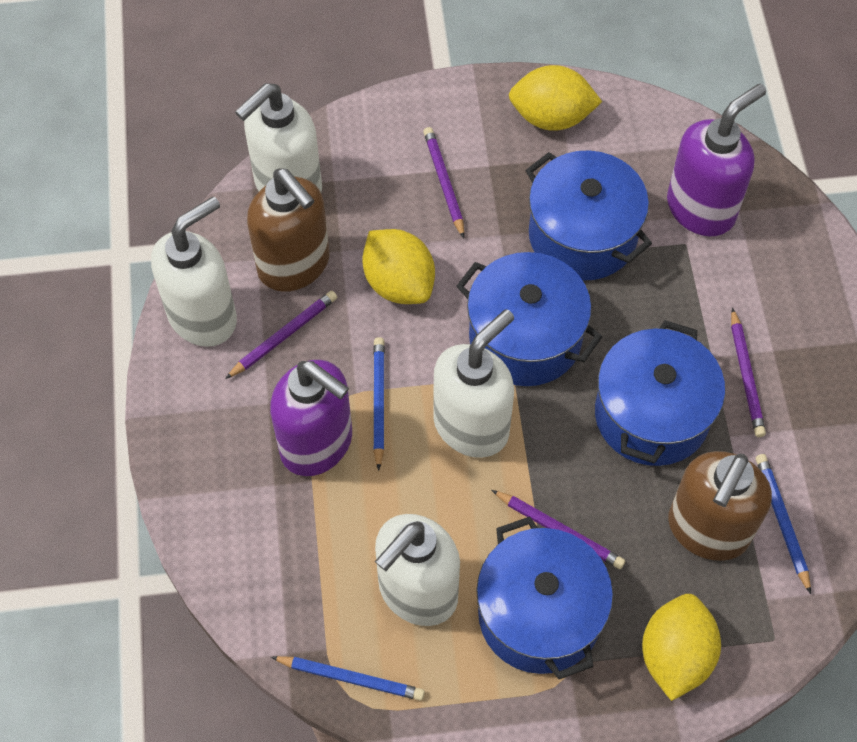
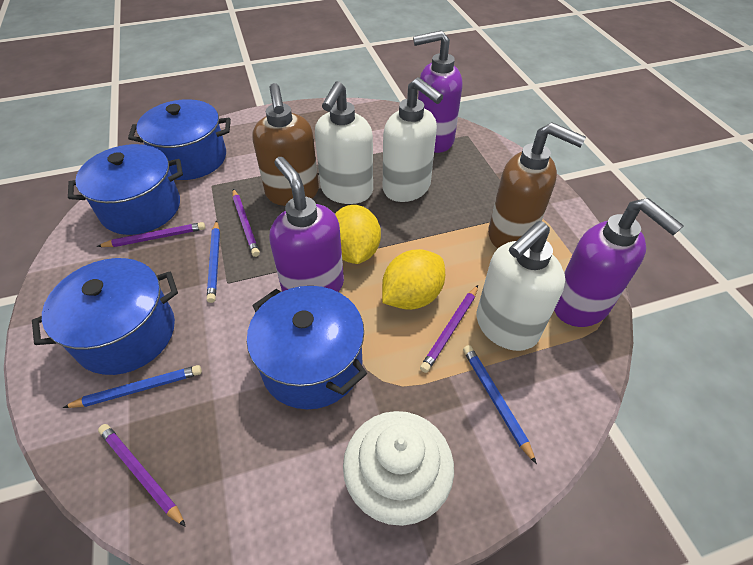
purple soap dispenser: 2 -> 3
white cupcake: 0 -> 1
white soap dispenser: 4 -> 3
yellow lemon: 3 -> 2

